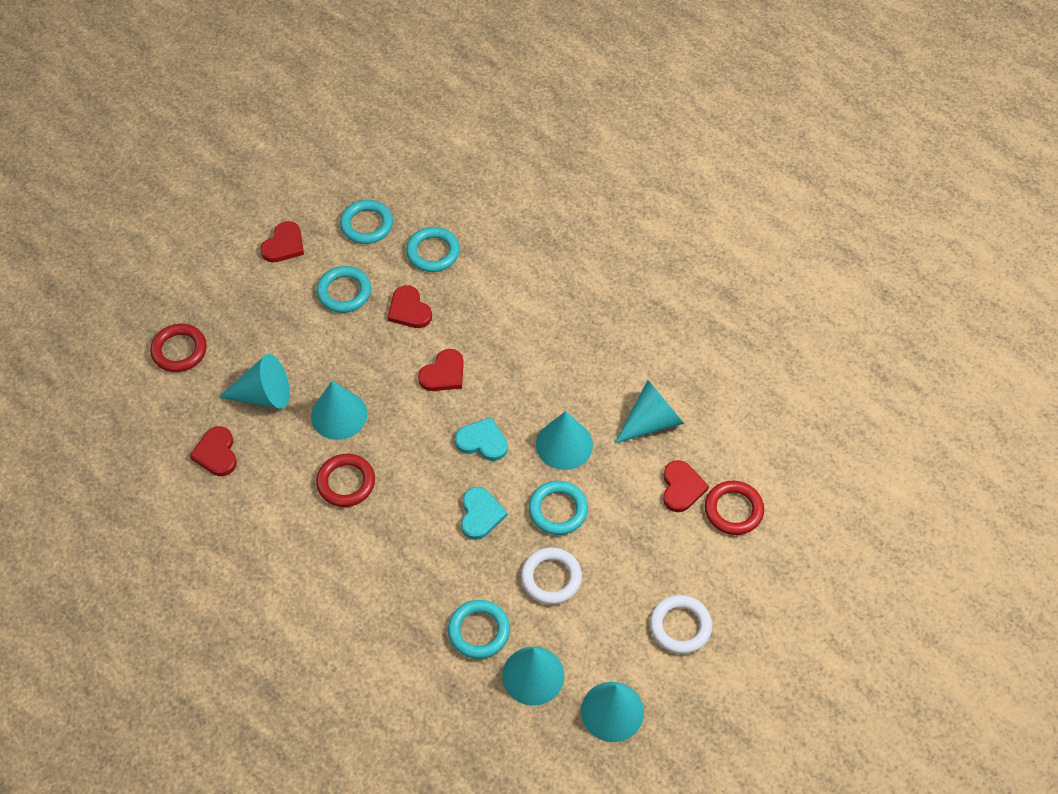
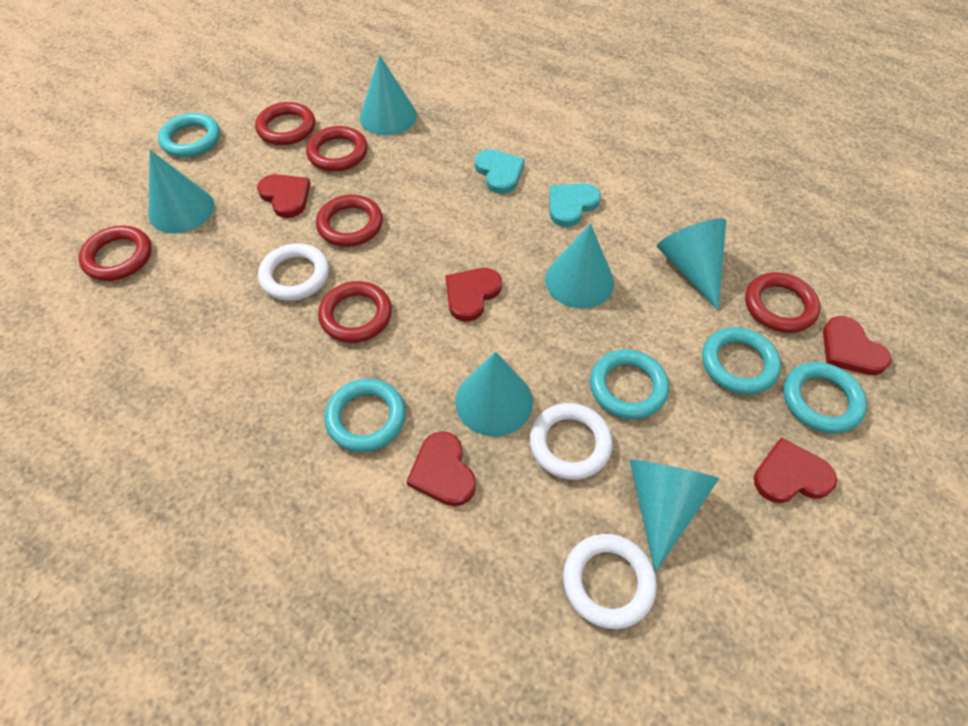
red ring: 3 -> 6
white ring: 2 -> 3

